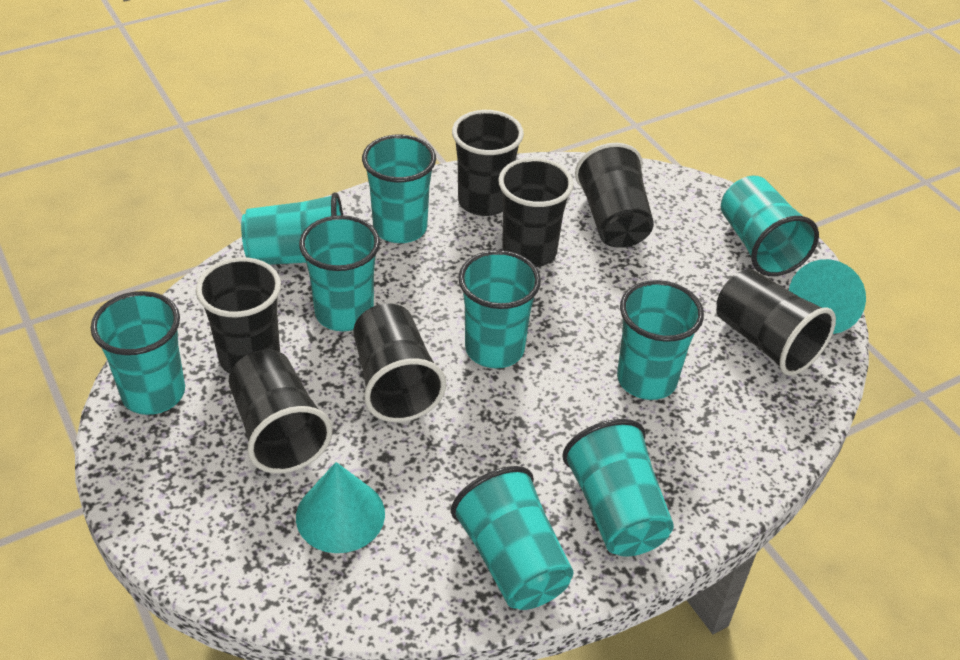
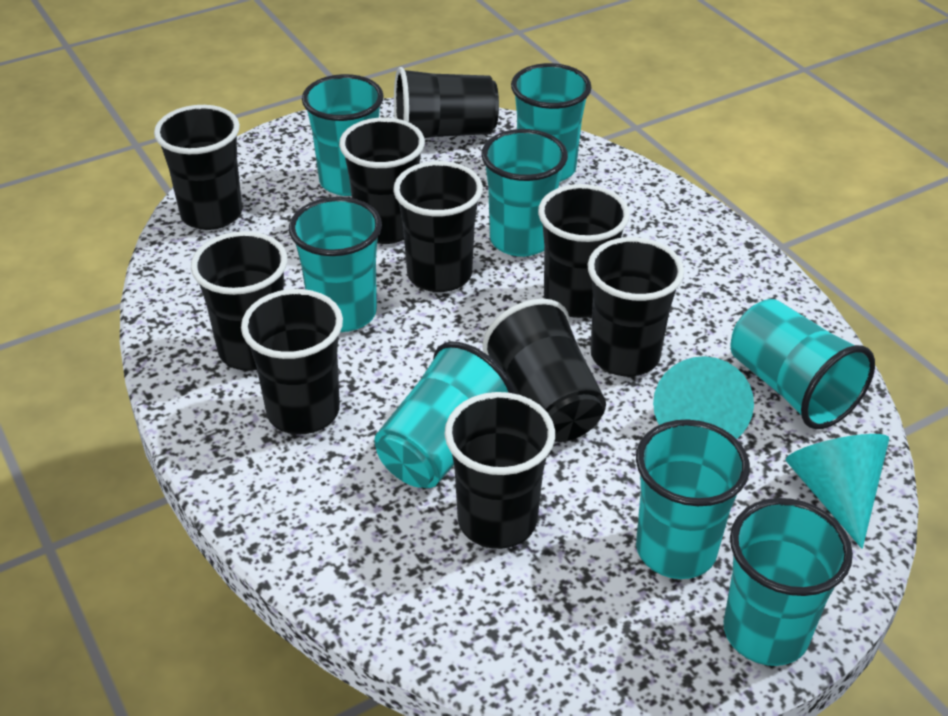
black cup: 7 -> 10
turquoise cup: 9 -> 8

